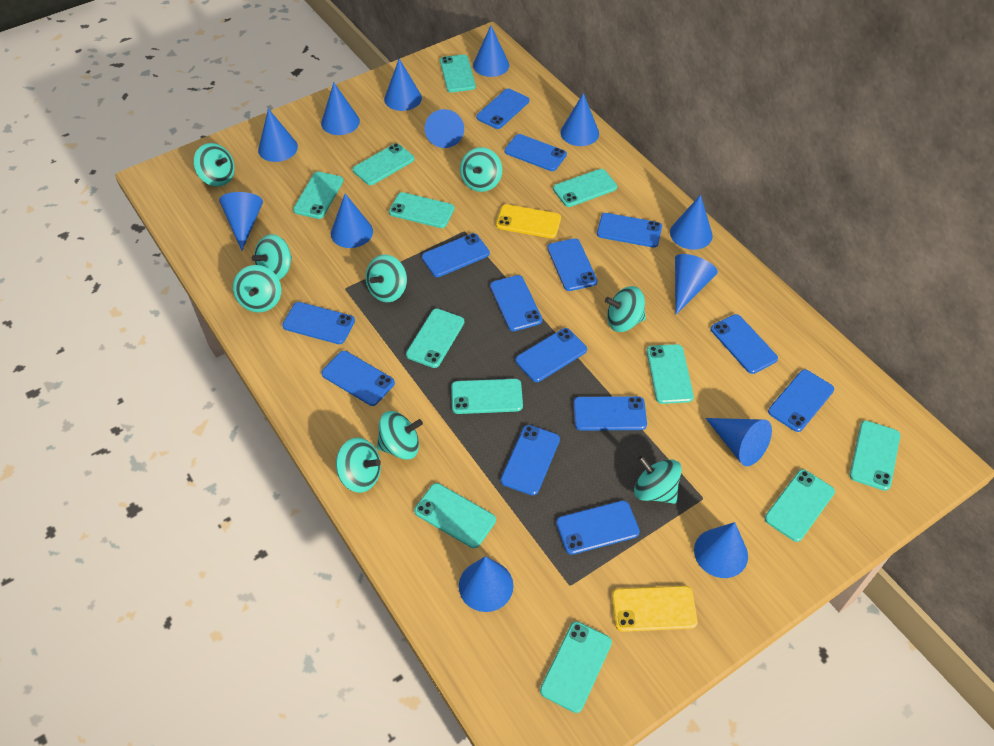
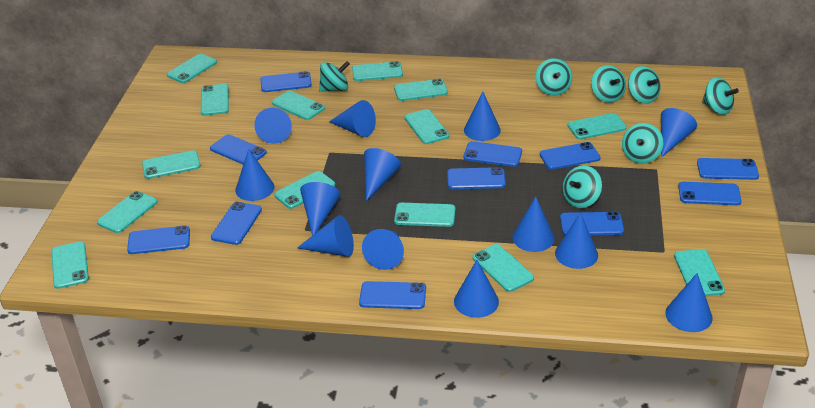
blue phone: 14 -> 11
turquoise phone: 12 -> 14
turquoise spinning top: 9 -> 7
yellow phone: 2 -> 0

